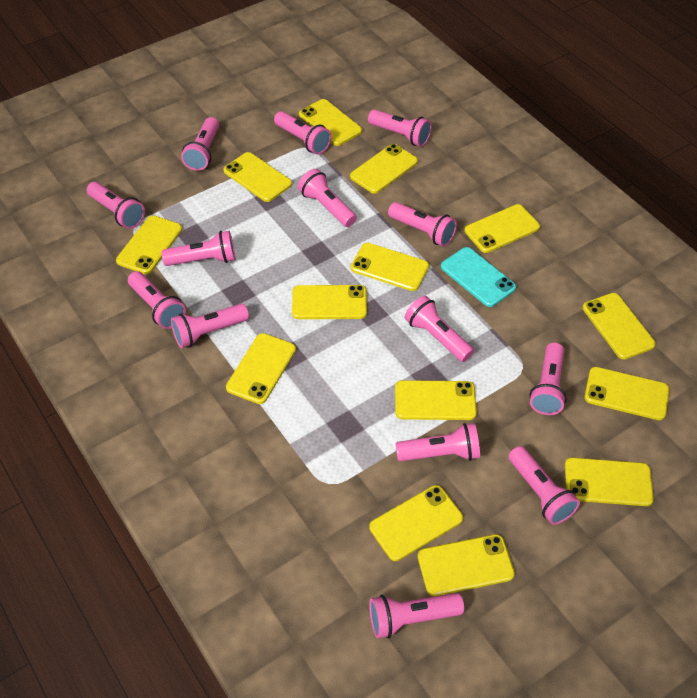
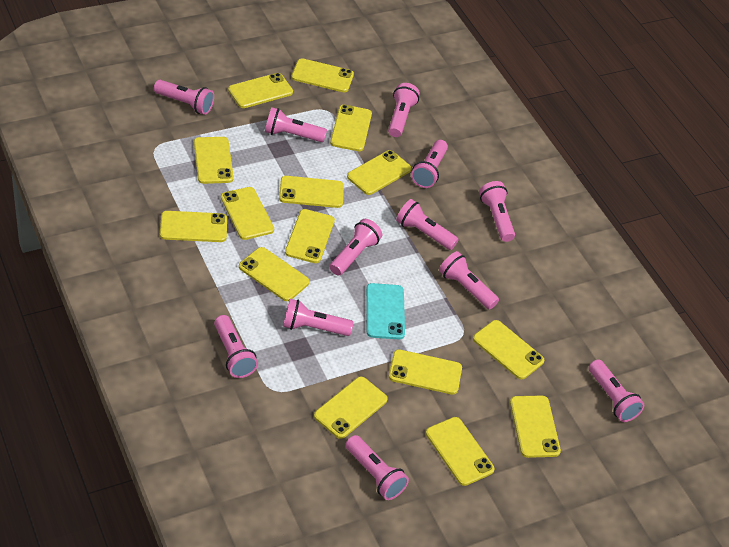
pink flashlight: 14 -> 12
yellow phone: 14 -> 15

